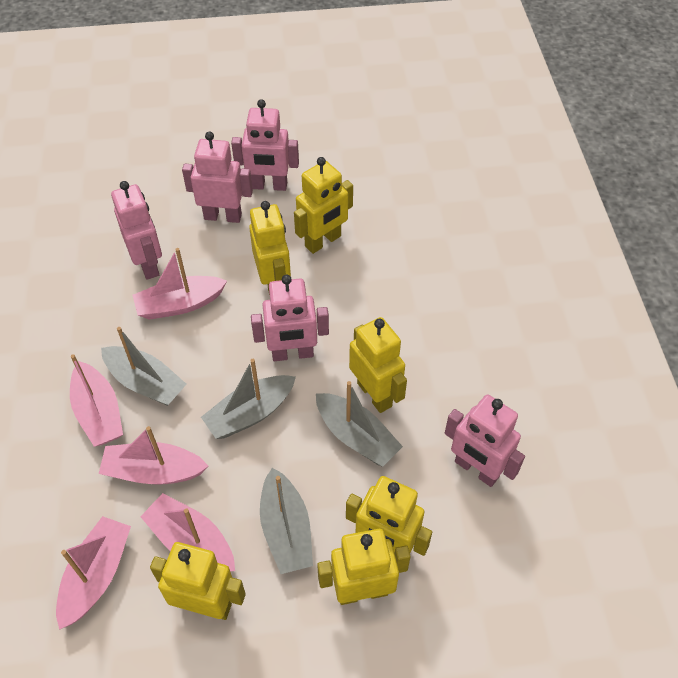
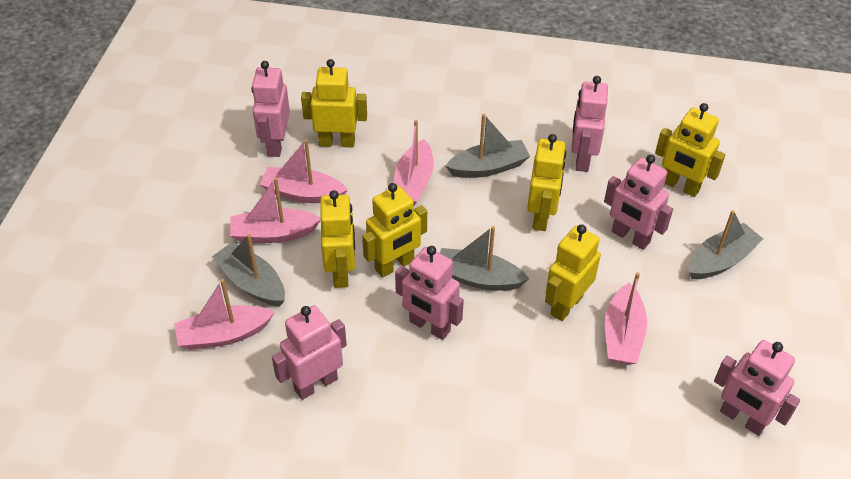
pink robot: 5 -> 6

